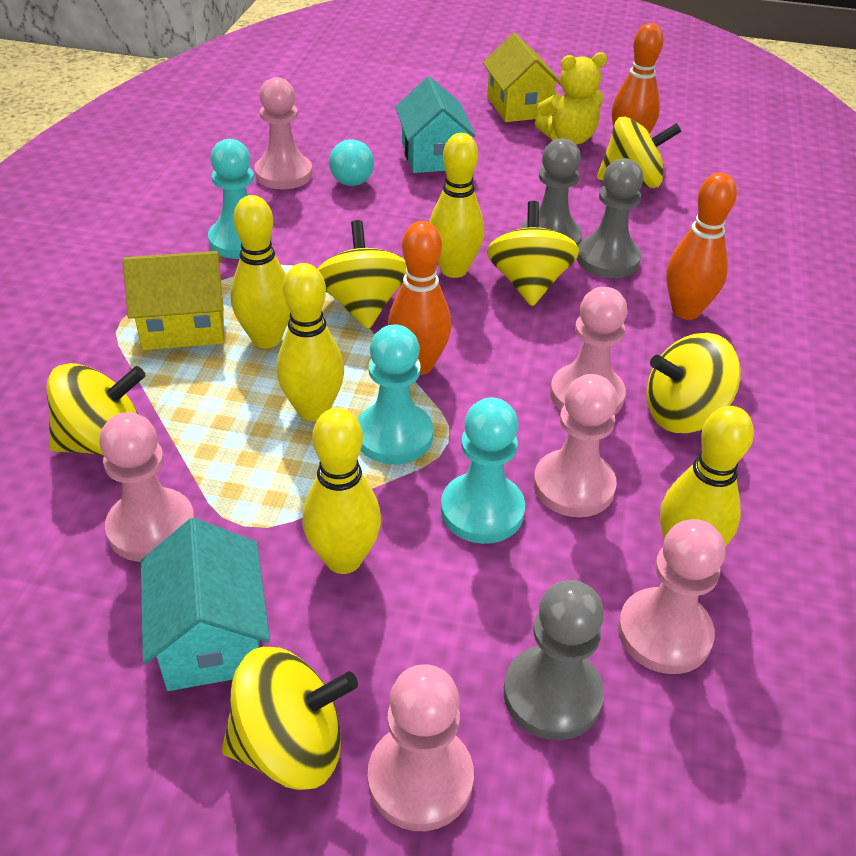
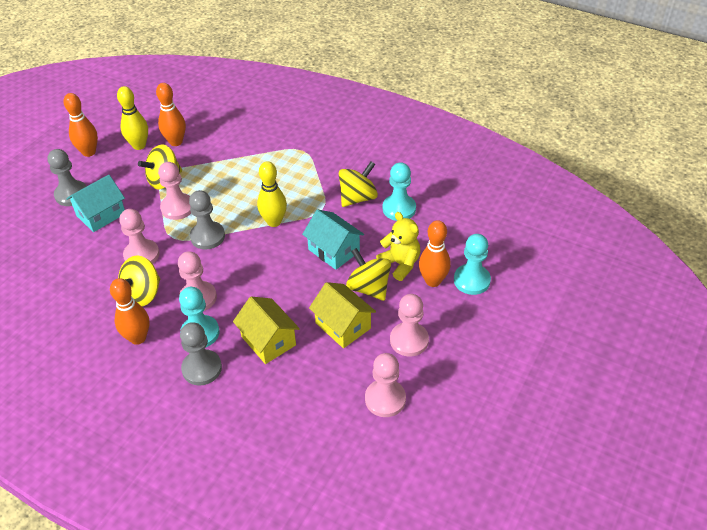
orange bowling pin: 3 -> 4
pink pawn: 6 -> 5
turquoise light bulb: 1 -> 0
yellow bowling pin: 5 -> 2
yellow spinning top: 6 -> 4

